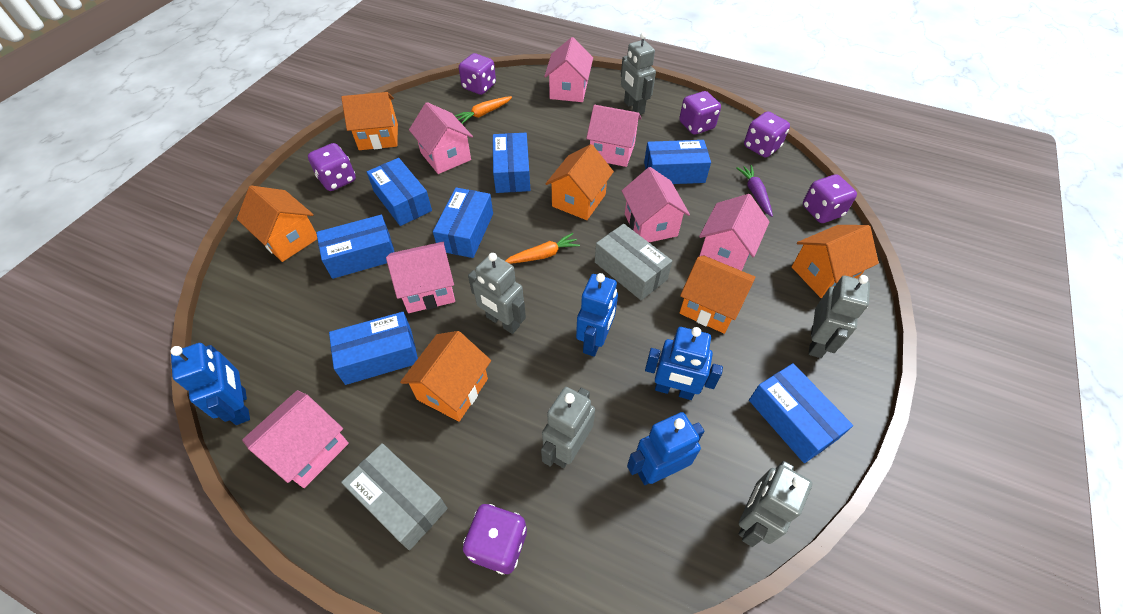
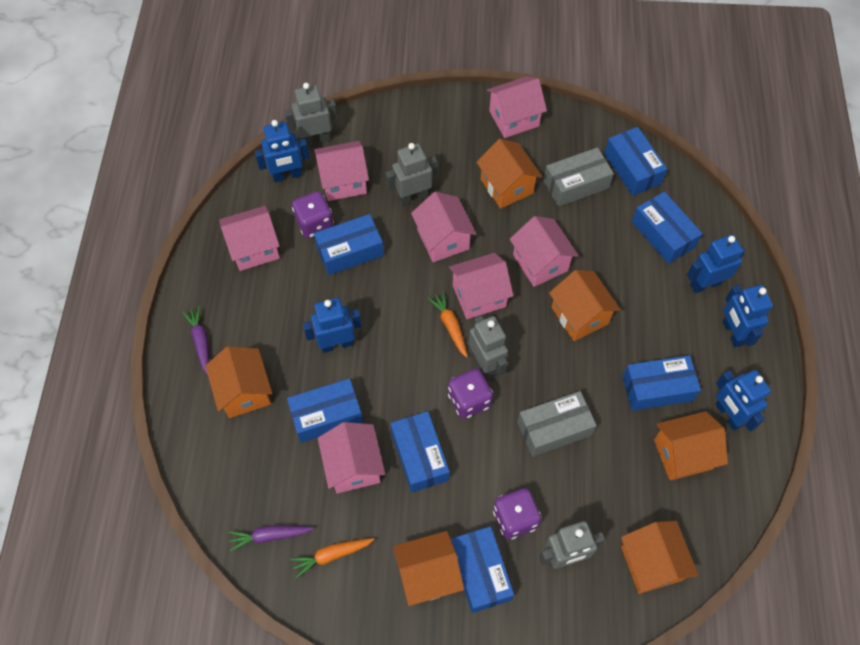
blue robot: 4 -> 5
grey robot: 5 -> 4
purple carrot: 1 -> 2
purple dice: 6 -> 3

